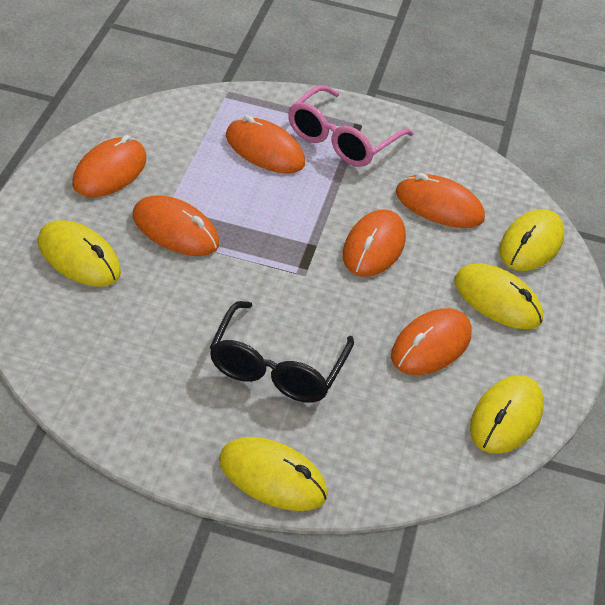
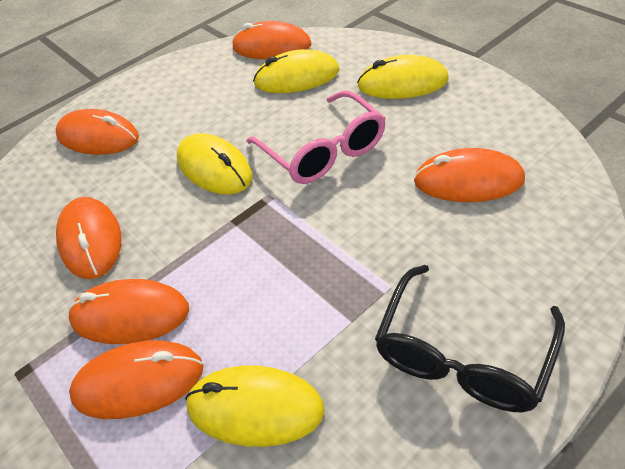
yellow mouse: 5 -> 4

